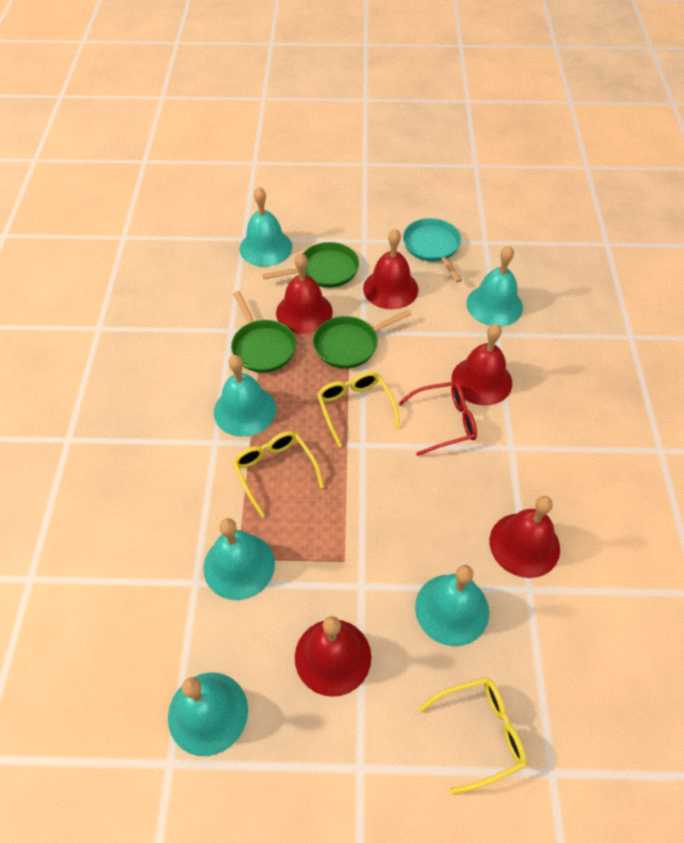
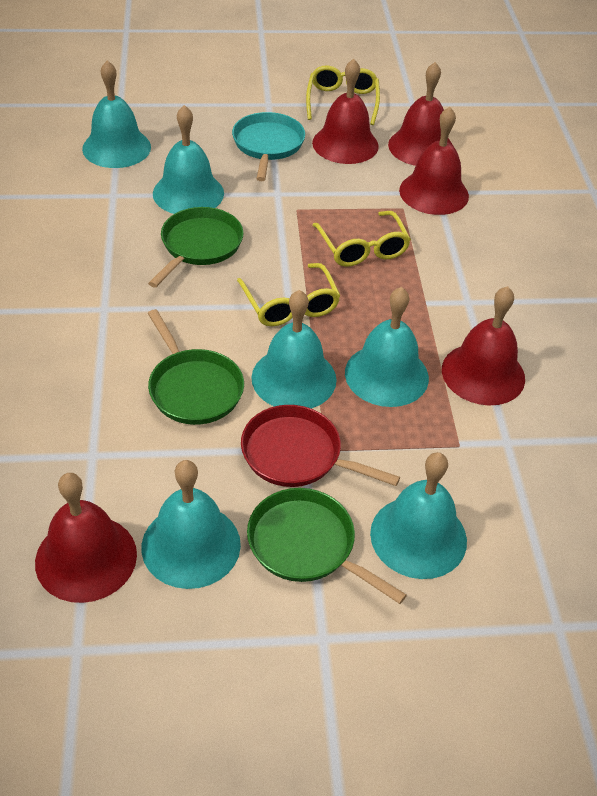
red glasses: 1 -> 0
red pan: 0 -> 1

